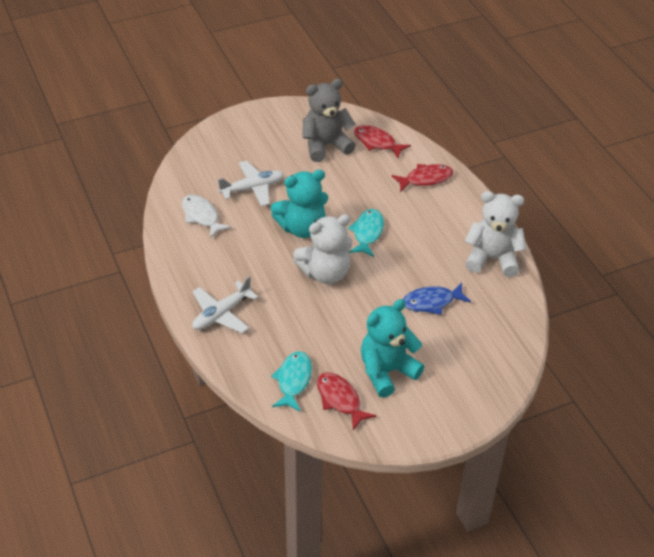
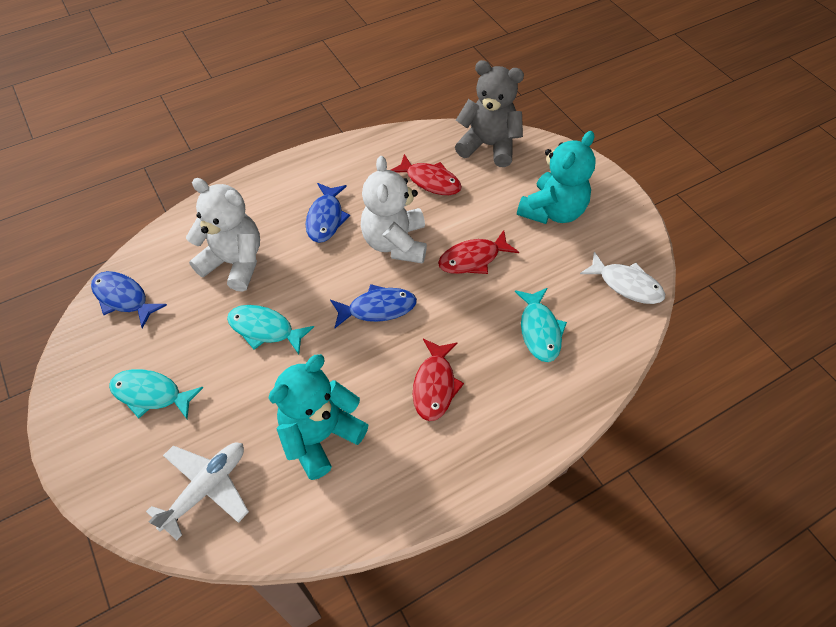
blue fish: 1 -> 3
turquoise fish: 2 -> 3
white plane: 2 -> 1

